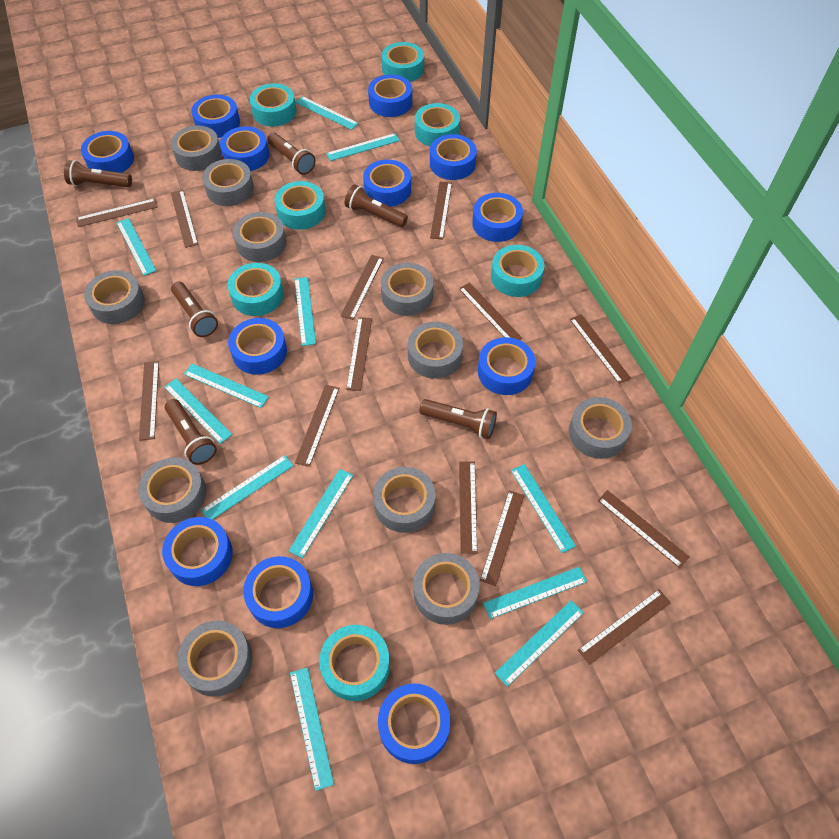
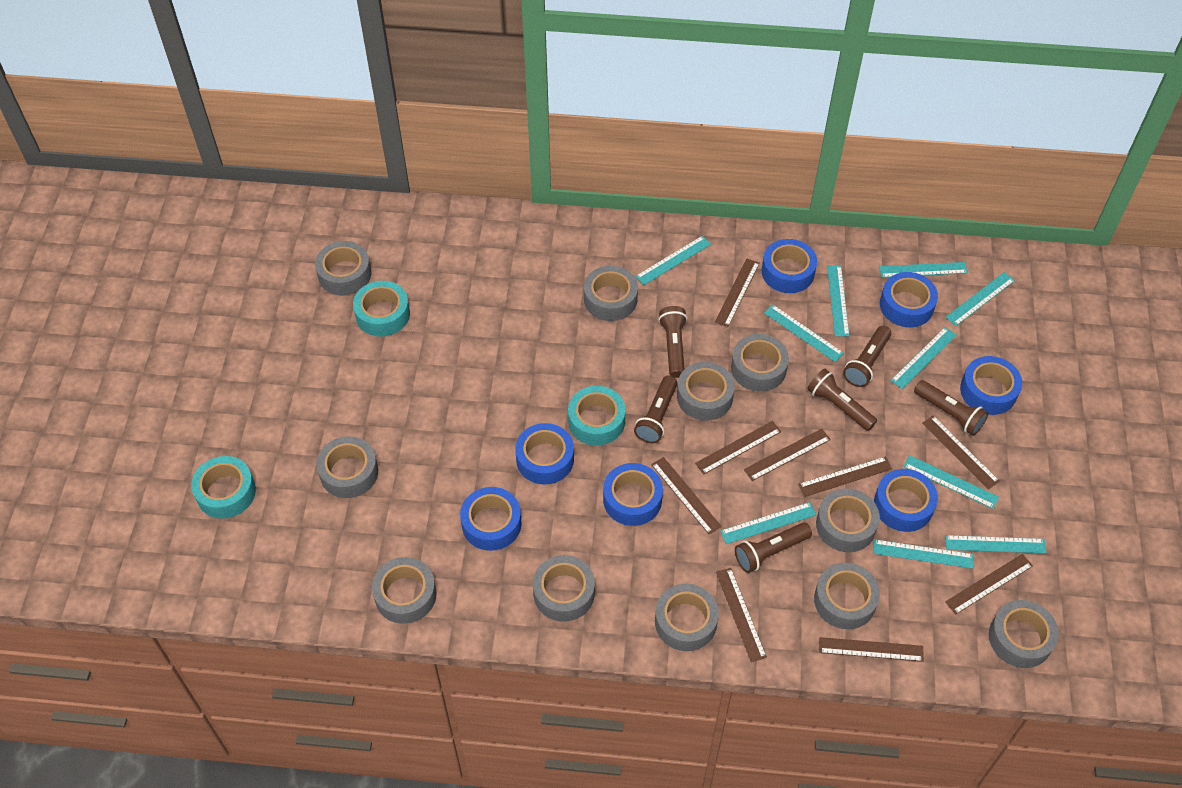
blue tape: 12 -> 7
brown ruler: 13 -> 9
turquoise ruler: 12 -> 10
turquoise tape: 7 -> 3

